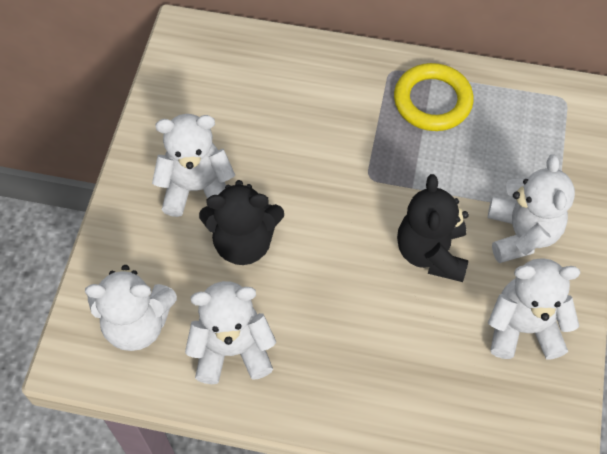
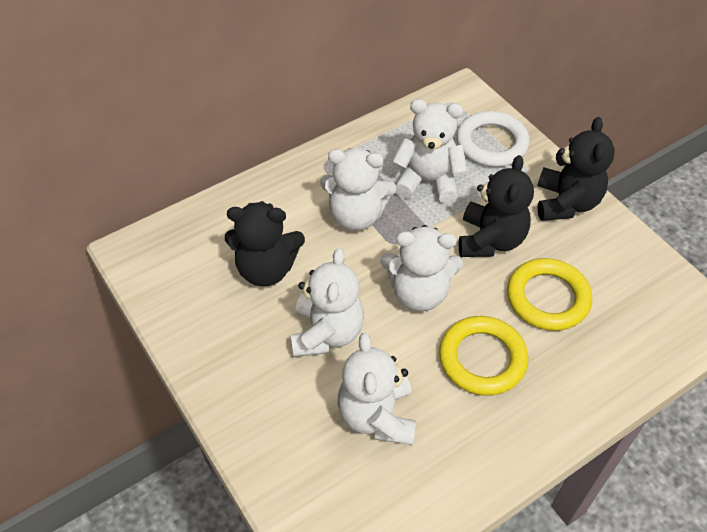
black teddy bear: 2 -> 3
white ring: 0 -> 1
yellow ring: 1 -> 2

